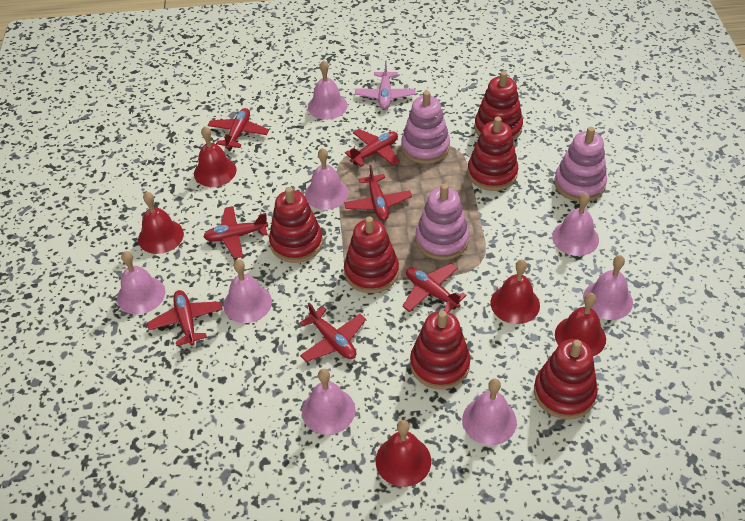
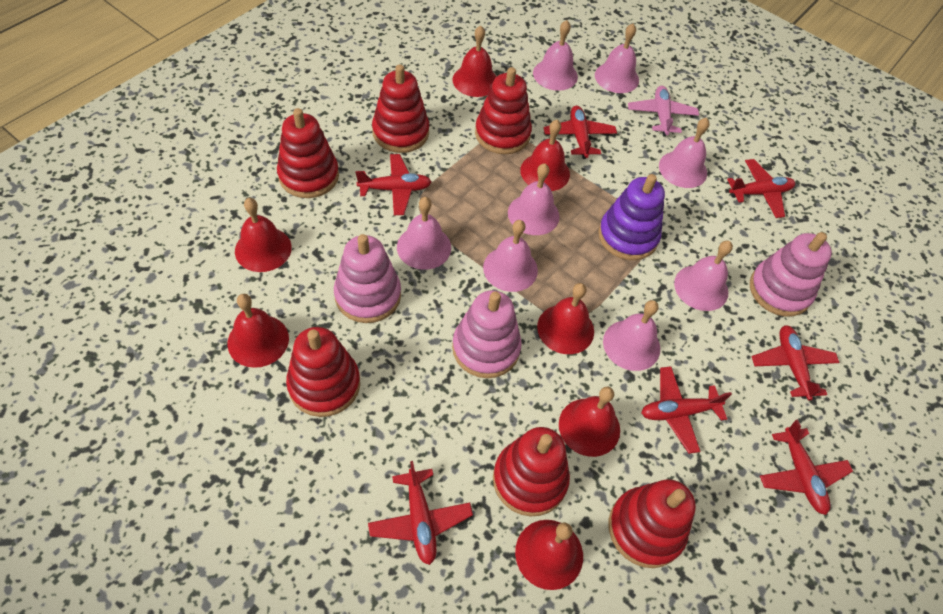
purple stacking toy: 0 -> 1
red bell: 5 -> 7

